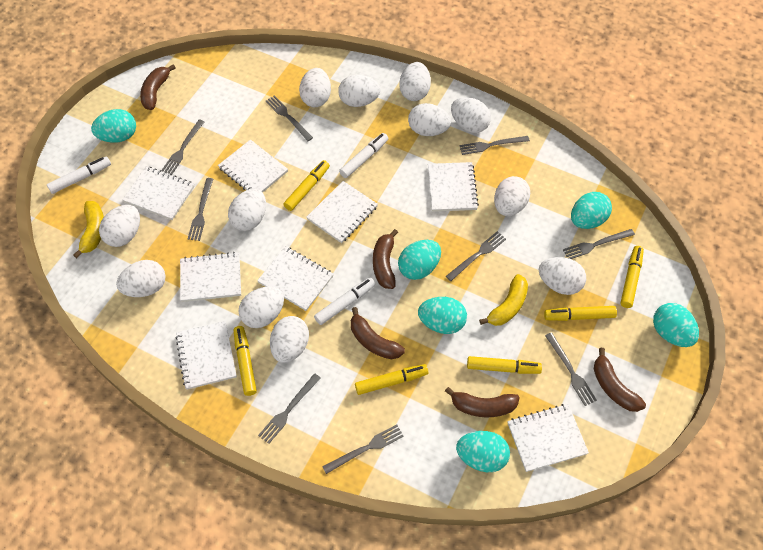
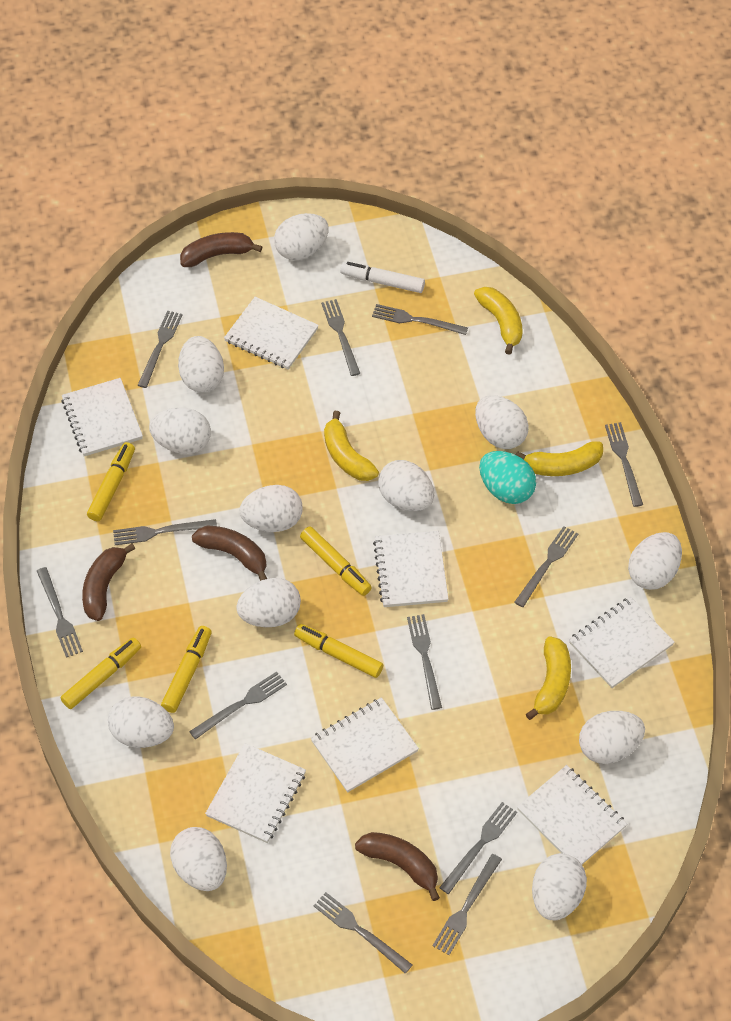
brown banana: 5 -> 4
grey fork: 9 -> 12
turquoise egg: 6 -> 1
white marker: 3 -> 1
white notebook: 8 -> 7
yellow banana: 2 -> 4
yellow marker: 6 -> 5

